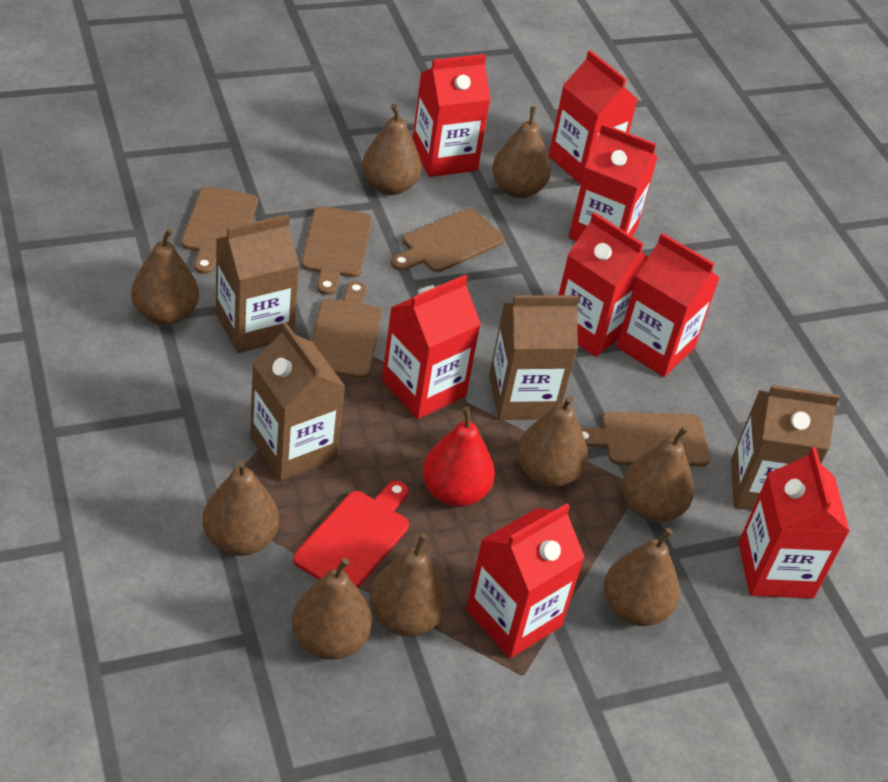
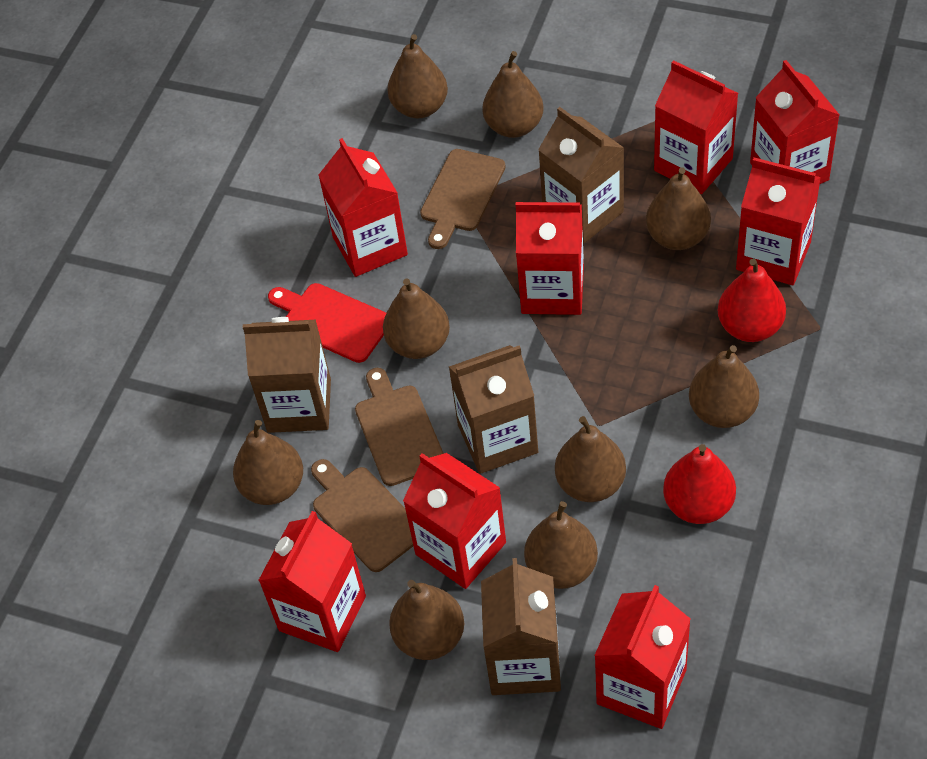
brown cutting board: 5 -> 3
red pear: 1 -> 2

